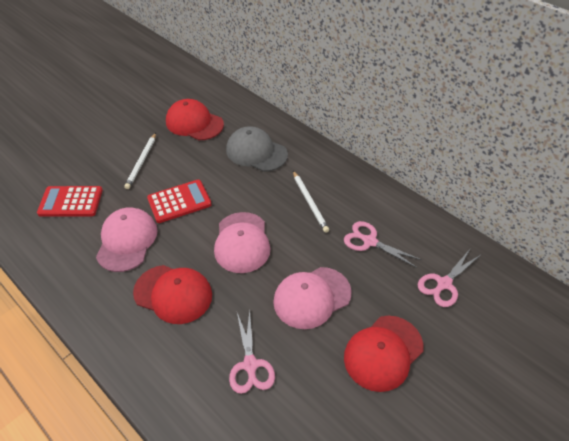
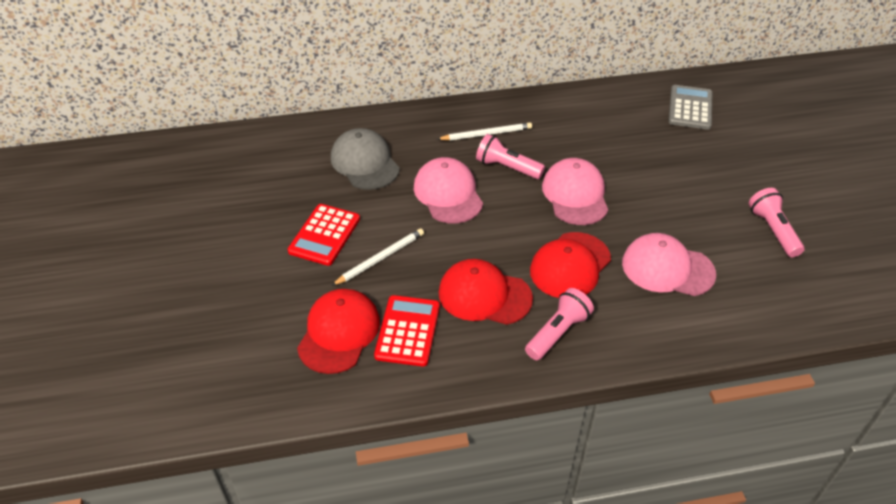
grey calculator: 0 -> 1
pink flashlight: 0 -> 3
pink scissors: 3 -> 0

